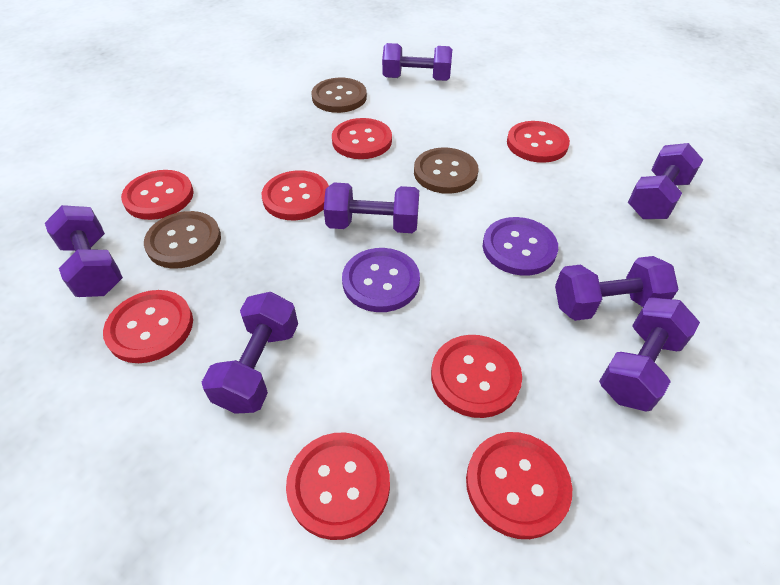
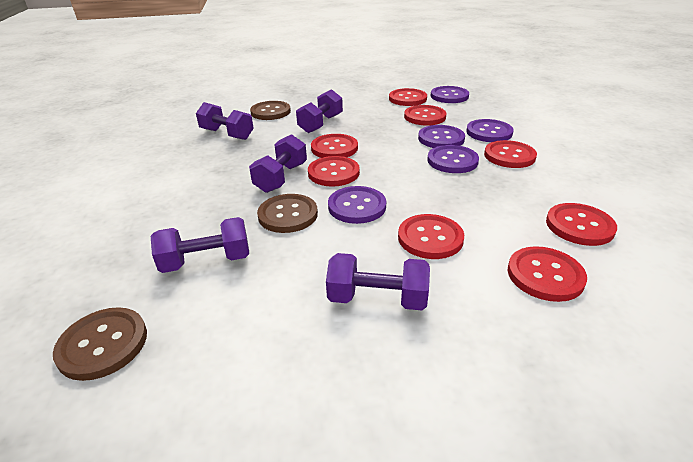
purple button: 2 -> 5
purple dumbbell: 7 -> 5

